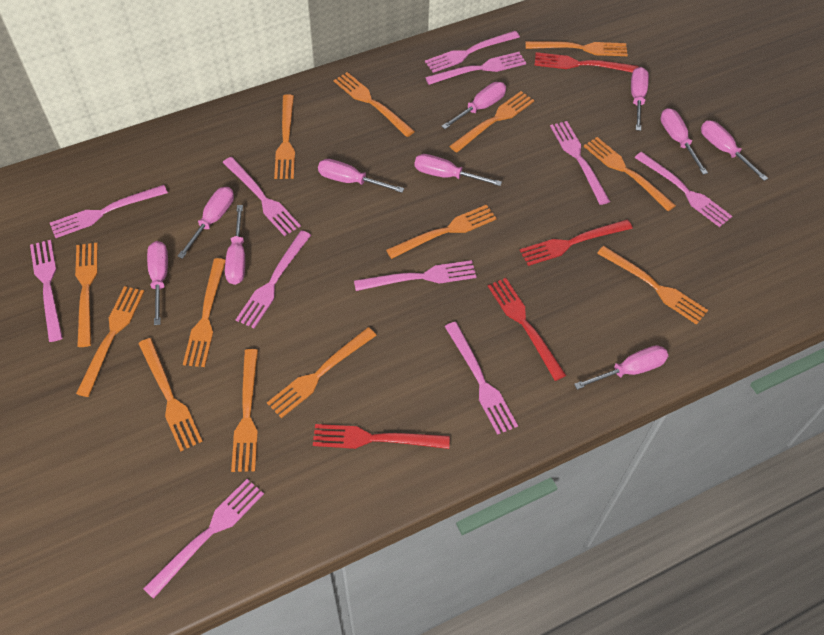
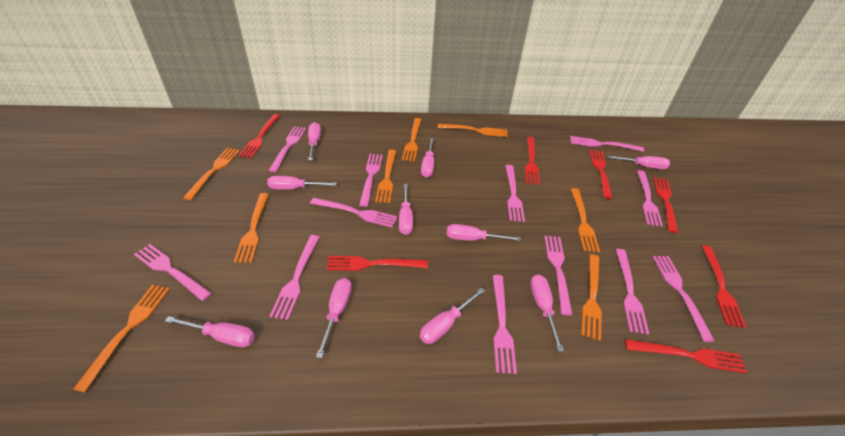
orange fork: 13 -> 8
pink fork: 11 -> 12
red fork: 4 -> 7

